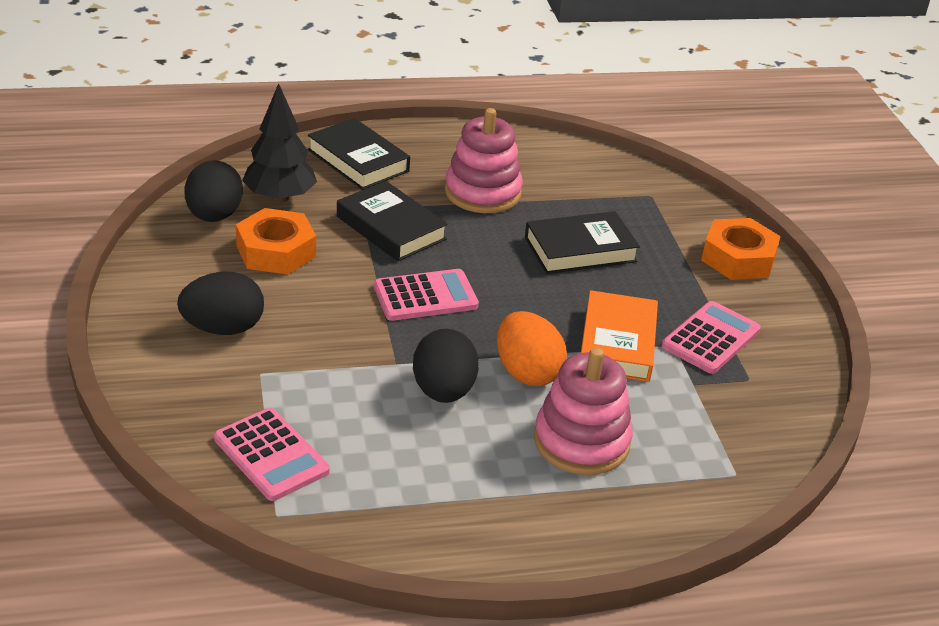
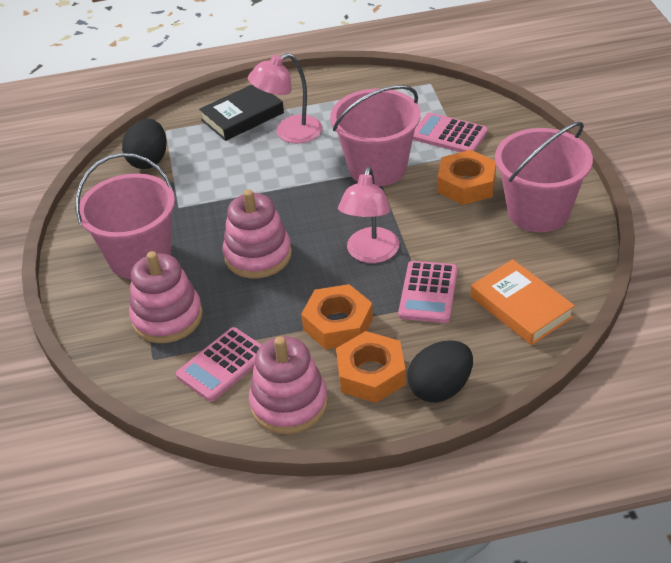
black book: 3 -> 1
black egg: 3 -> 2
black tree: 1 -> 0
orange egg: 1 -> 0
orange nut: 2 -> 3
pink bucket: 0 -> 3
pink lamp: 0 -> 2
pink stacking toy: 2 -> 3

